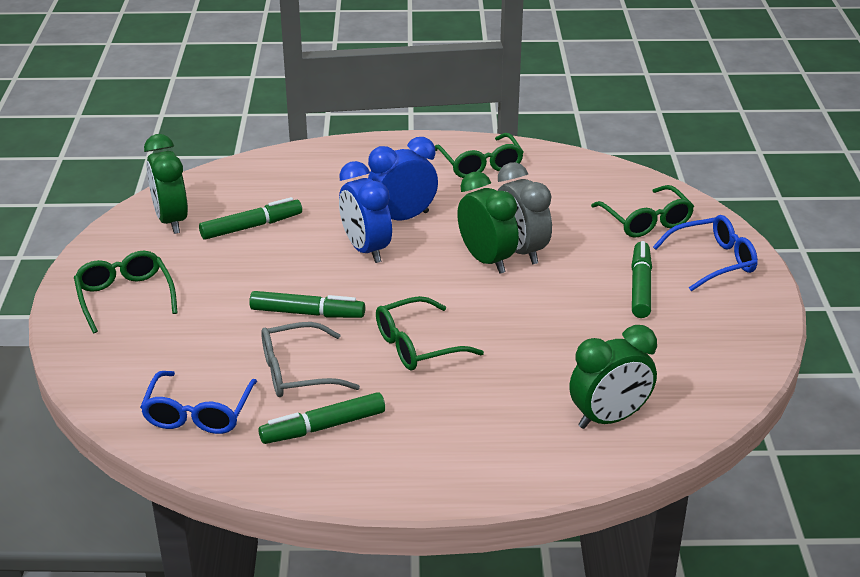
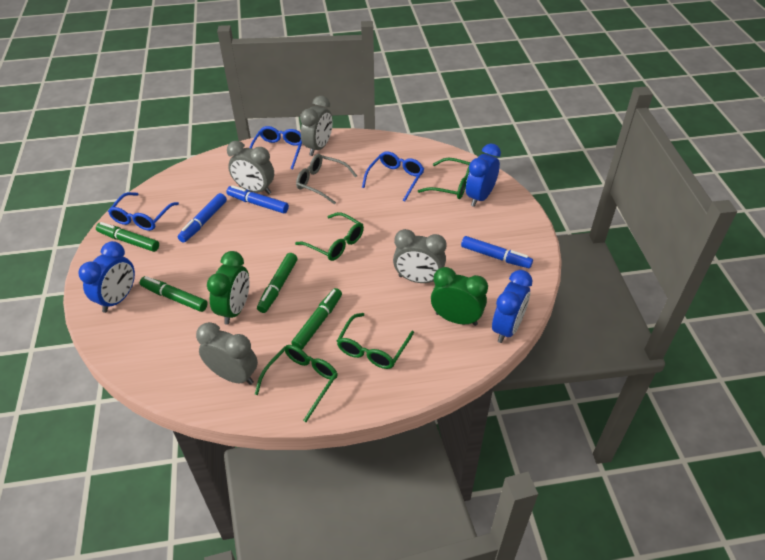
blue clock: 2 -> 3
blue glasses: 2 -> 3
blue marker: 0 -> 3
green clock: 3 -> 2
grey clock: 1 -> 4

